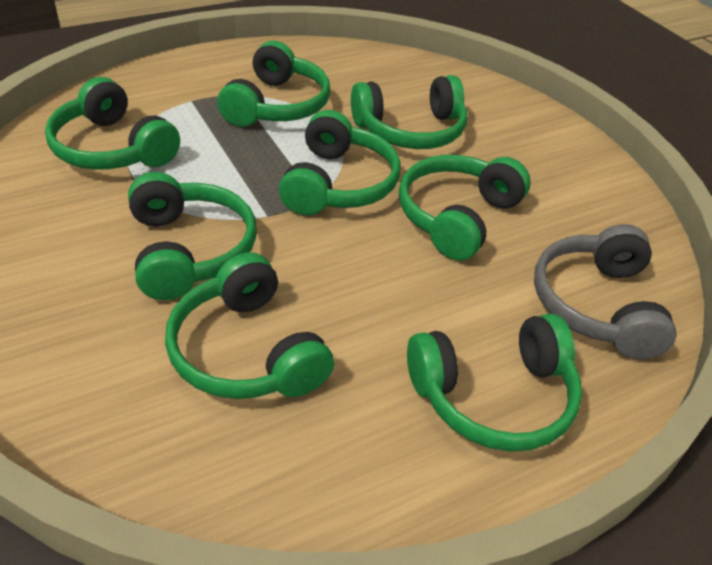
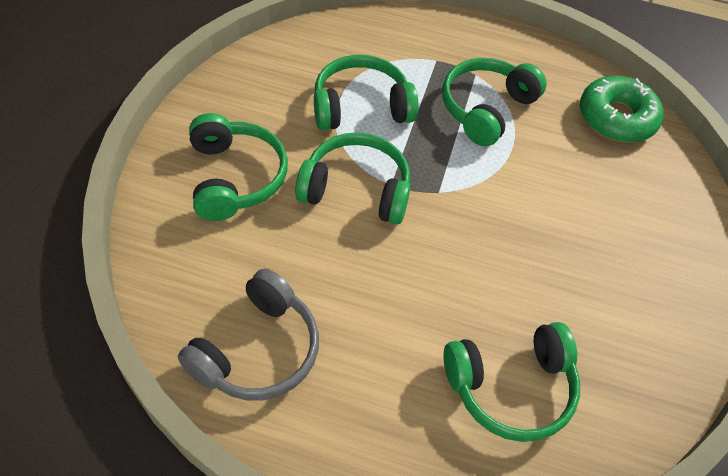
green donut: 0 -> 1
green headphones: 8 -> 5

